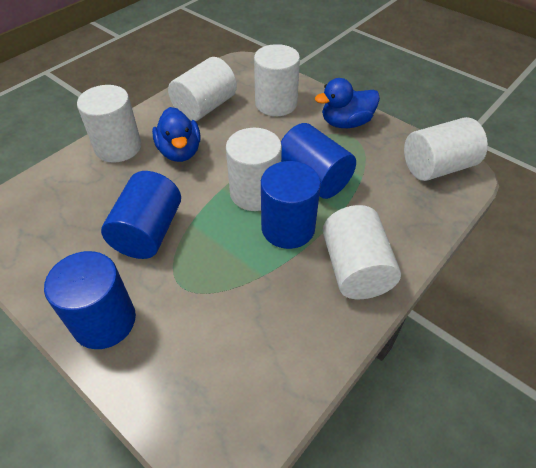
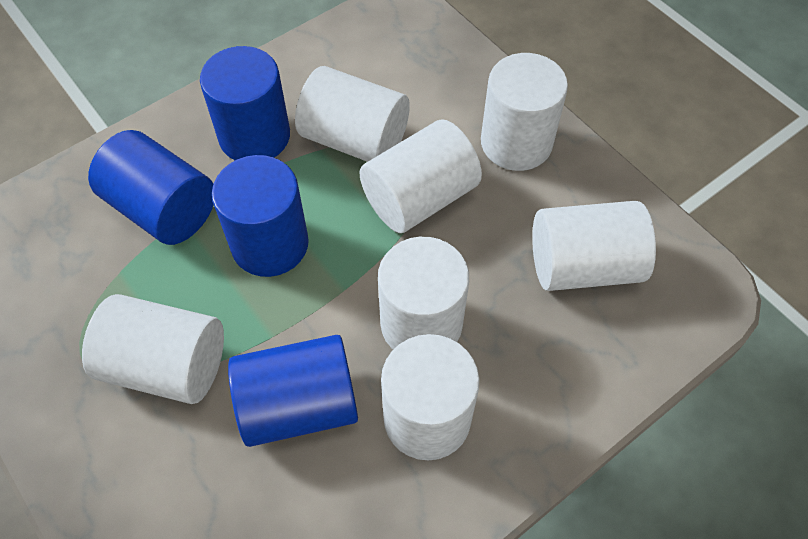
blue duck: 2 -> 0
white cylinder: 6 -> 7

